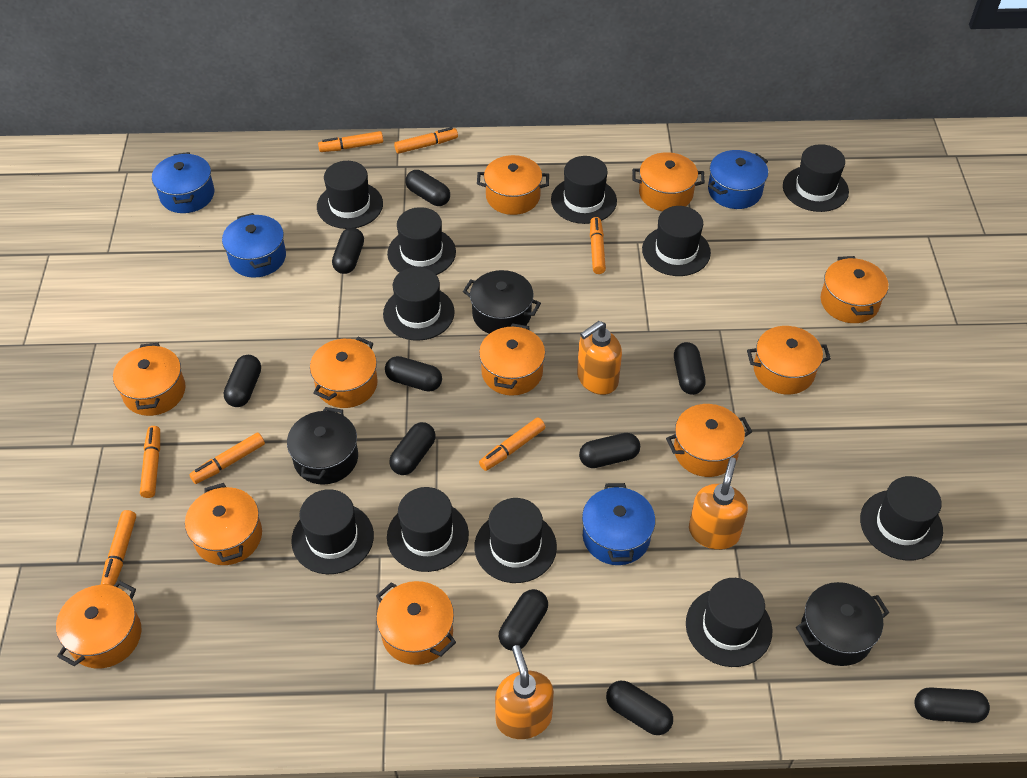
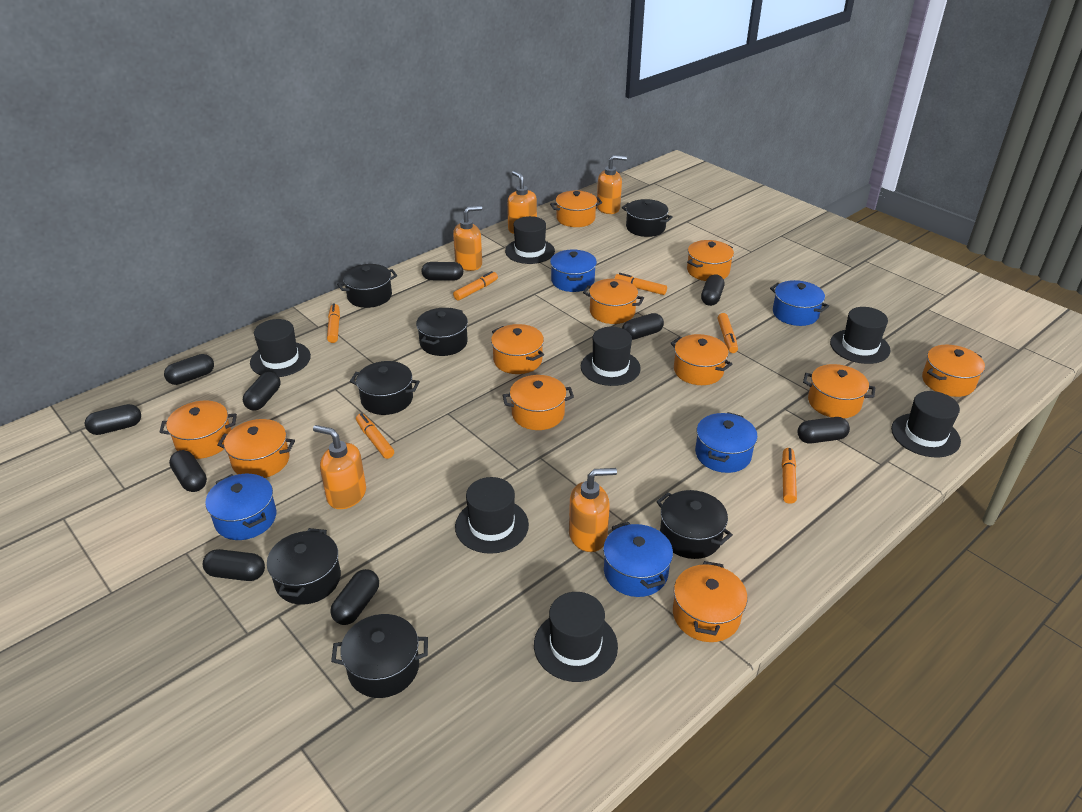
black hat: 11 -> 7
black pot: 3 -> 7
blue pot: 4 -> 5
orange marker: 7 -> 6
orange soap dispenser: 3 -> 5

